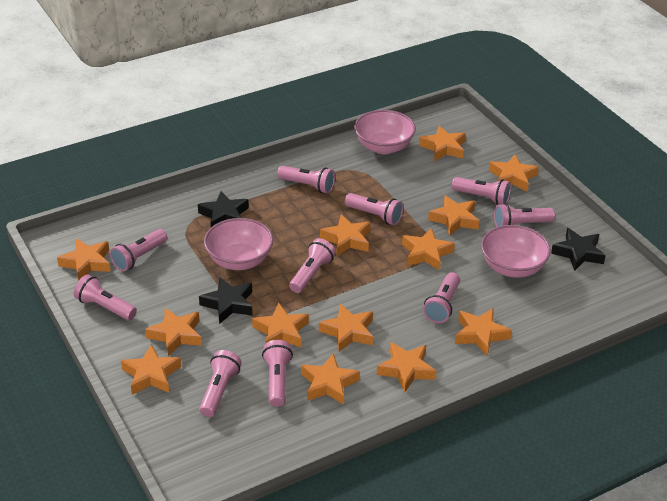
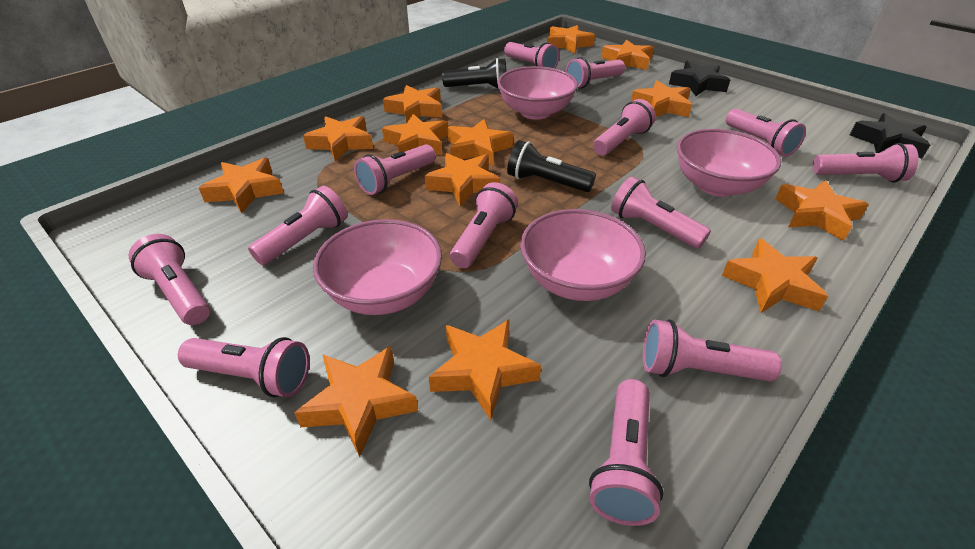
black flashlight: 0 -> 2
black star: 3 -> 2
pink bowl: 3 -> 4
pink flashlight: 10 -> 13

